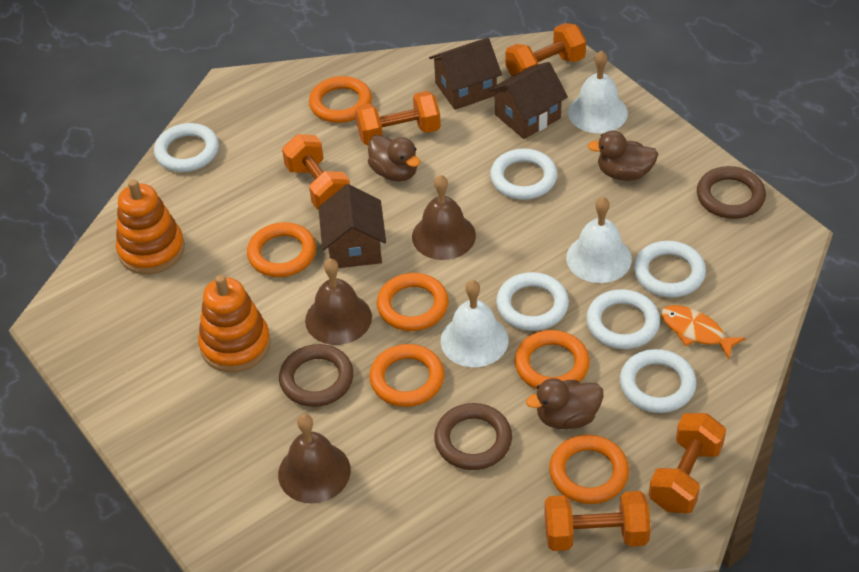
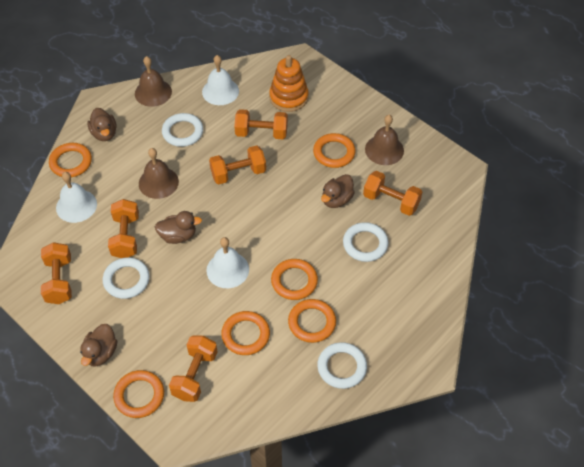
brown duck: 3 -> 4
brown house: 3 -> 0
brown ring: 3 -> 0
orange dumbbell: 5 -> 6
orange fish: 1 -> 0
orange stacking toy: 2 -> 1
white ring: 6 -> 4

